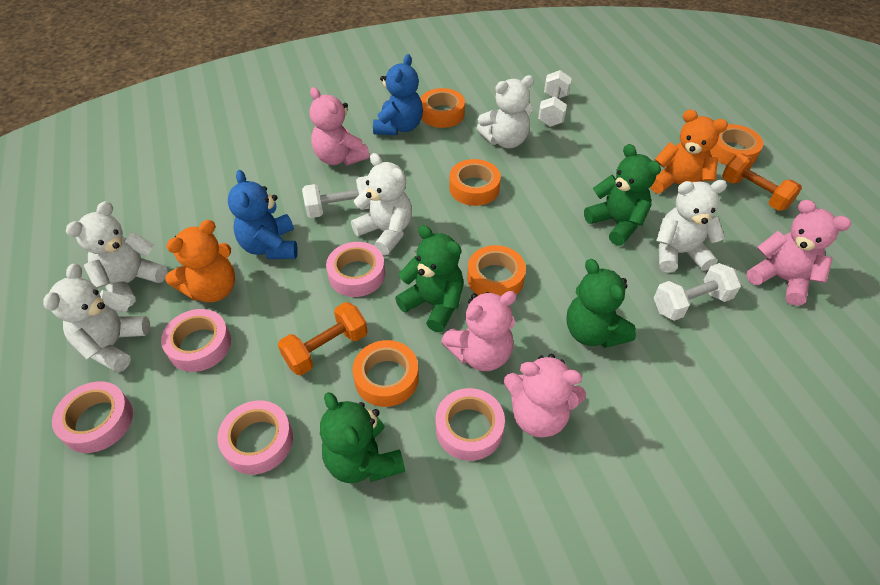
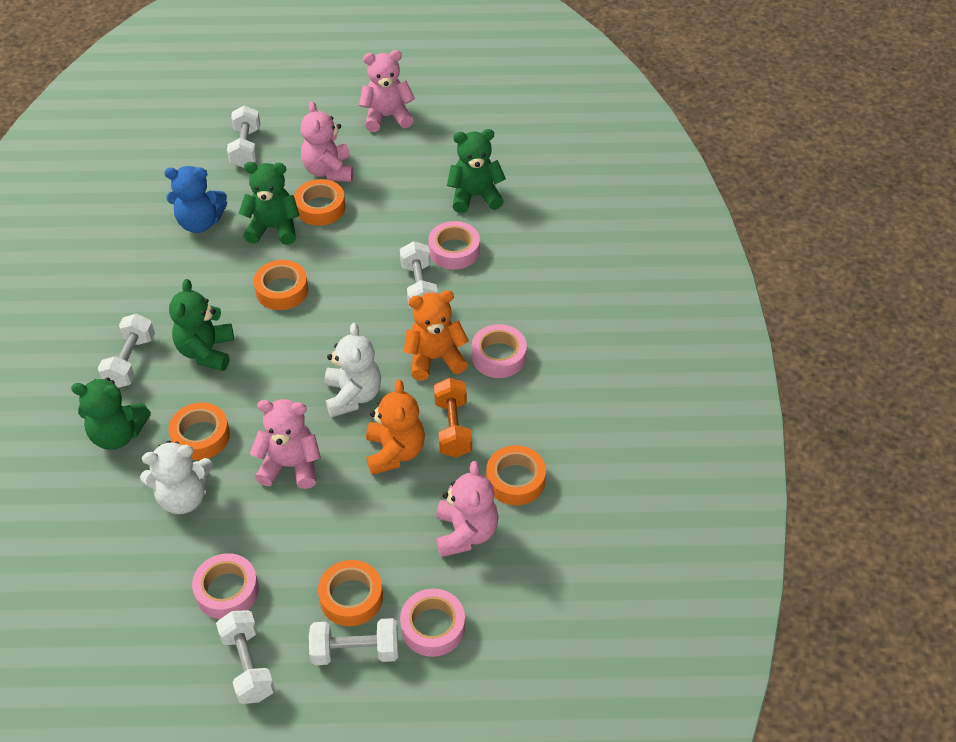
blue teddy bear: 2 -> 1
orange dumbbell: 2 -> 1
pink tape: 5 -> 4
white dumbbell: 3 -> 5
white teddy bear: 5 -> 2

